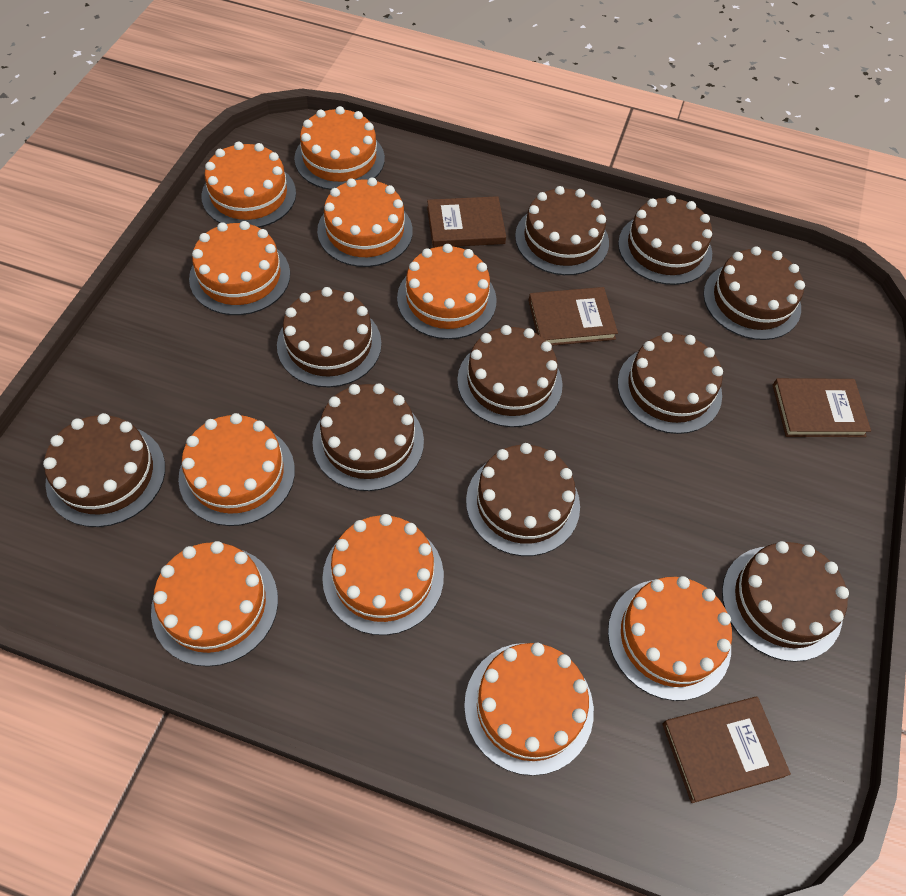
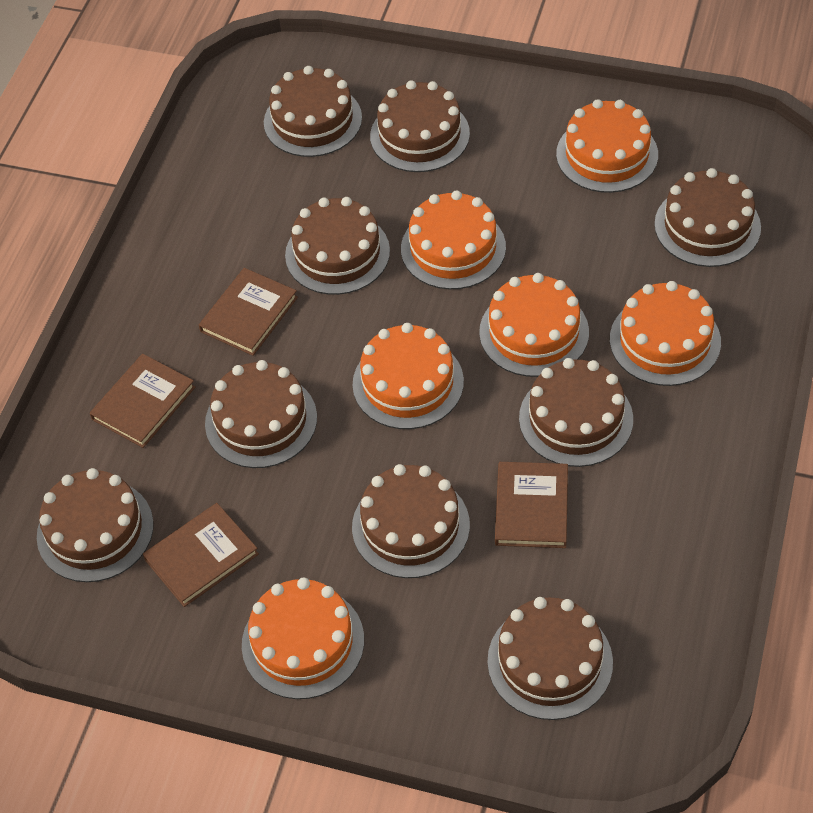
brown cake: 10 -> 9
orange cake: 10 -> 6

